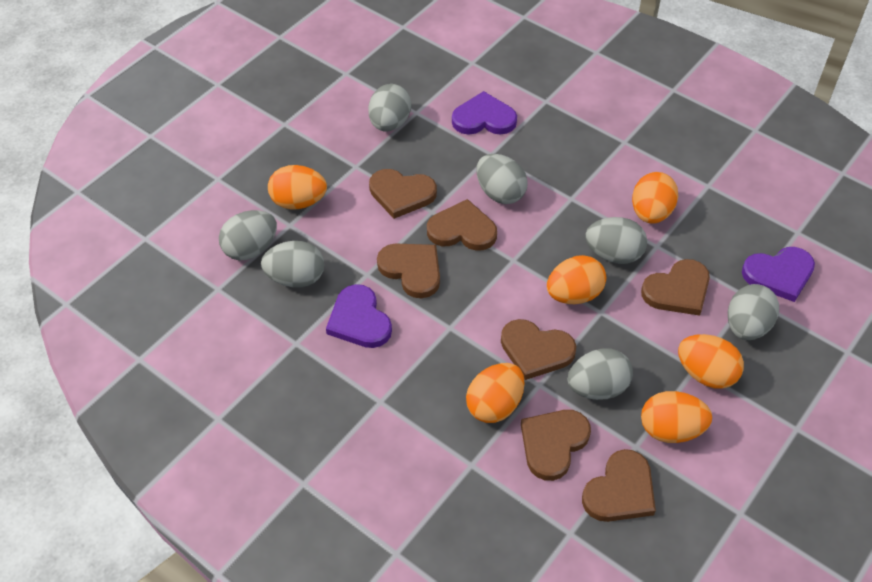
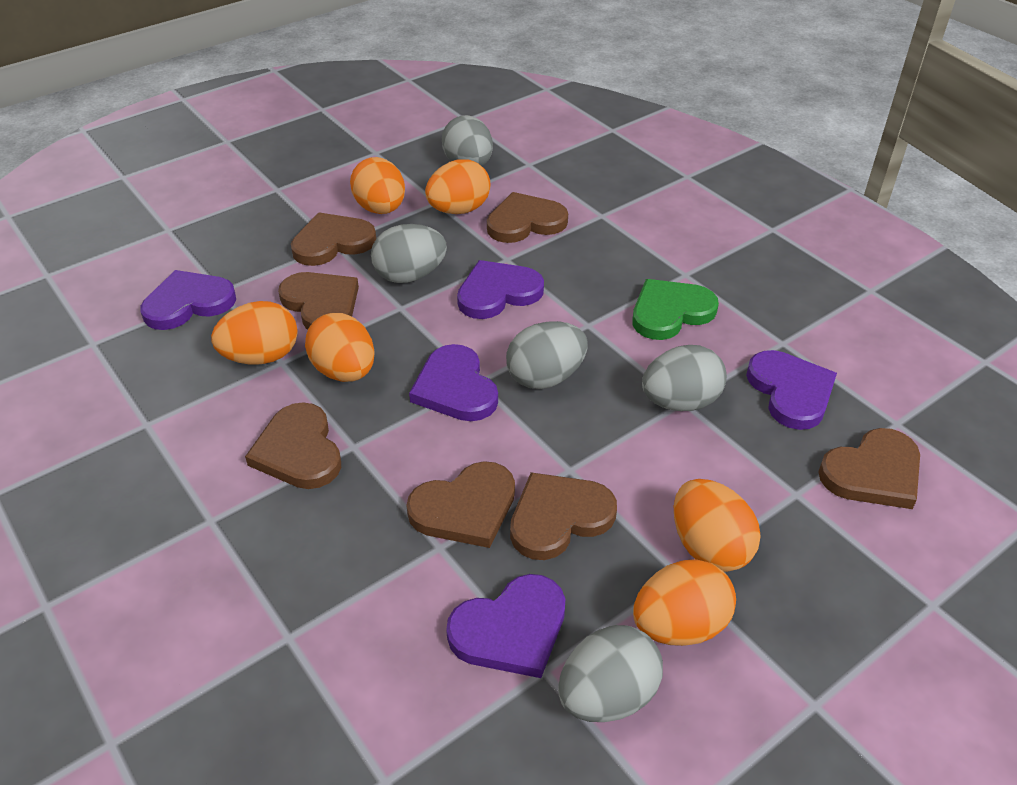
green heart: 0 -> 1
grey egg: 7 -> 5
purple heart: 3 -> 5

